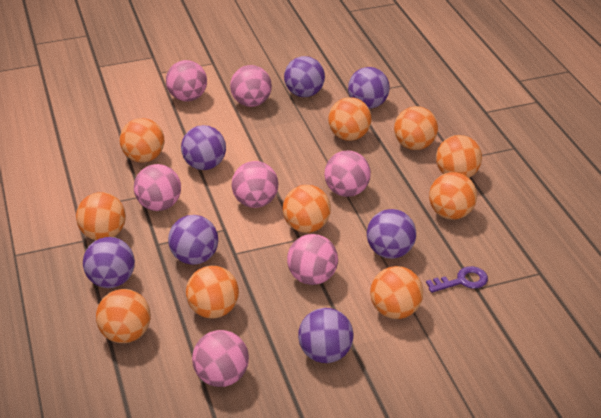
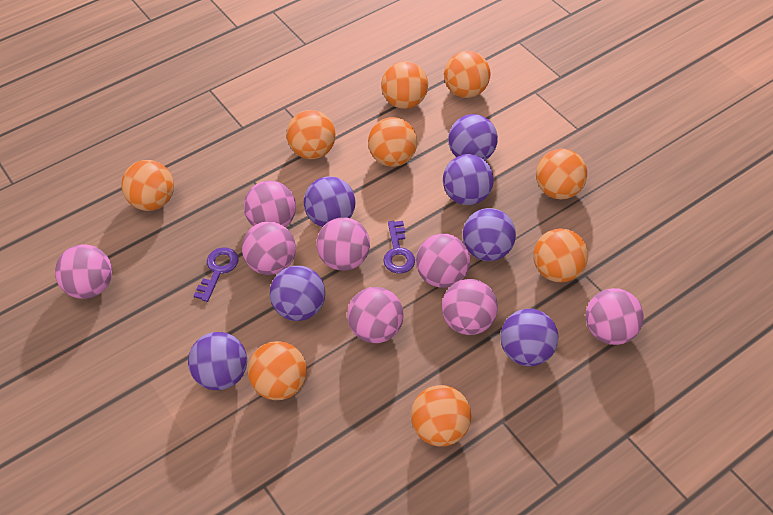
orange ball: 10 -> 9
pink ball: 7 -> 8
purple key: 1 -> 2

